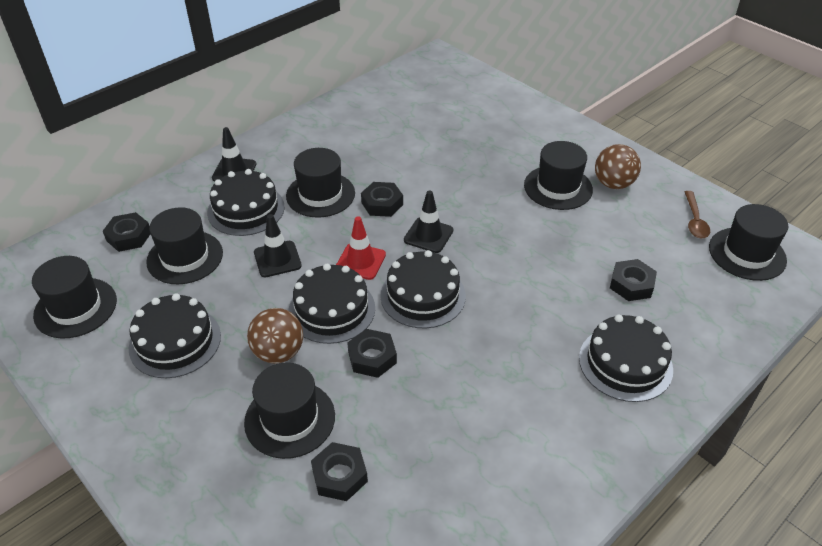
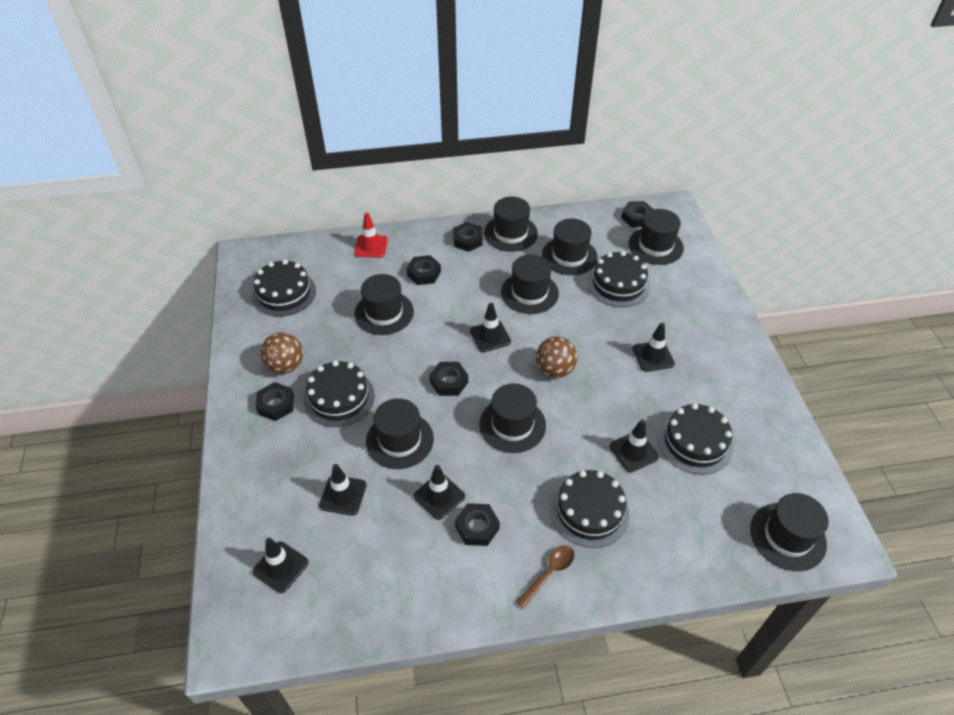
black hat: 6 -> 8
black nut: 5 -> 6
black traffic cone: 3 -> 6

